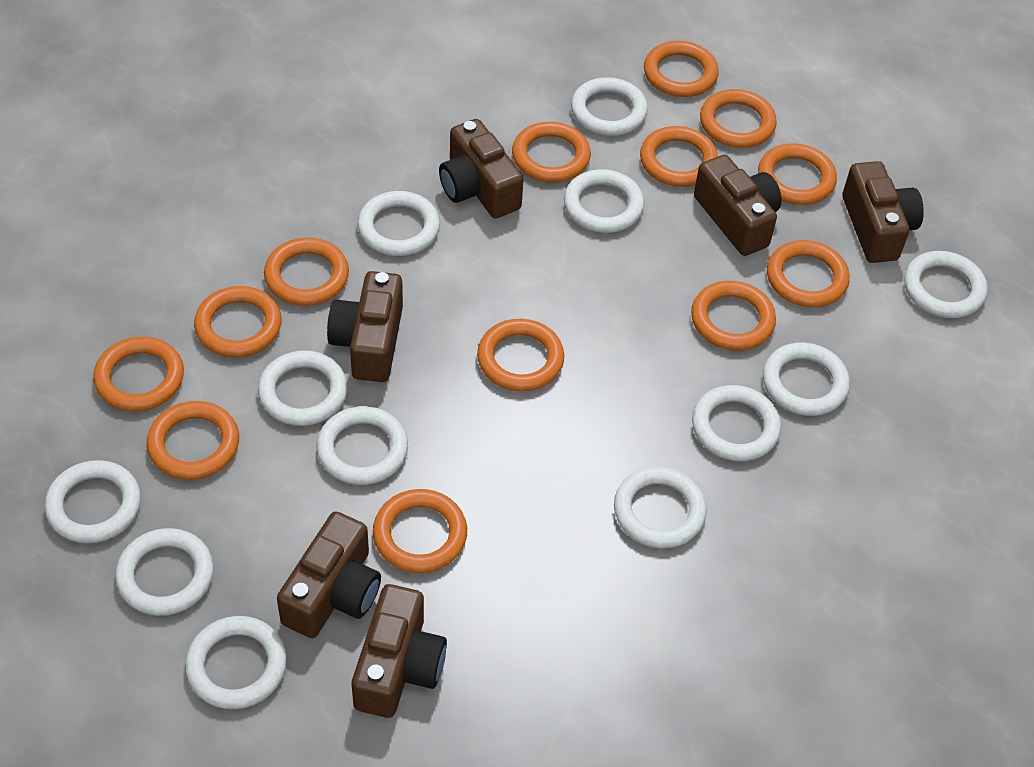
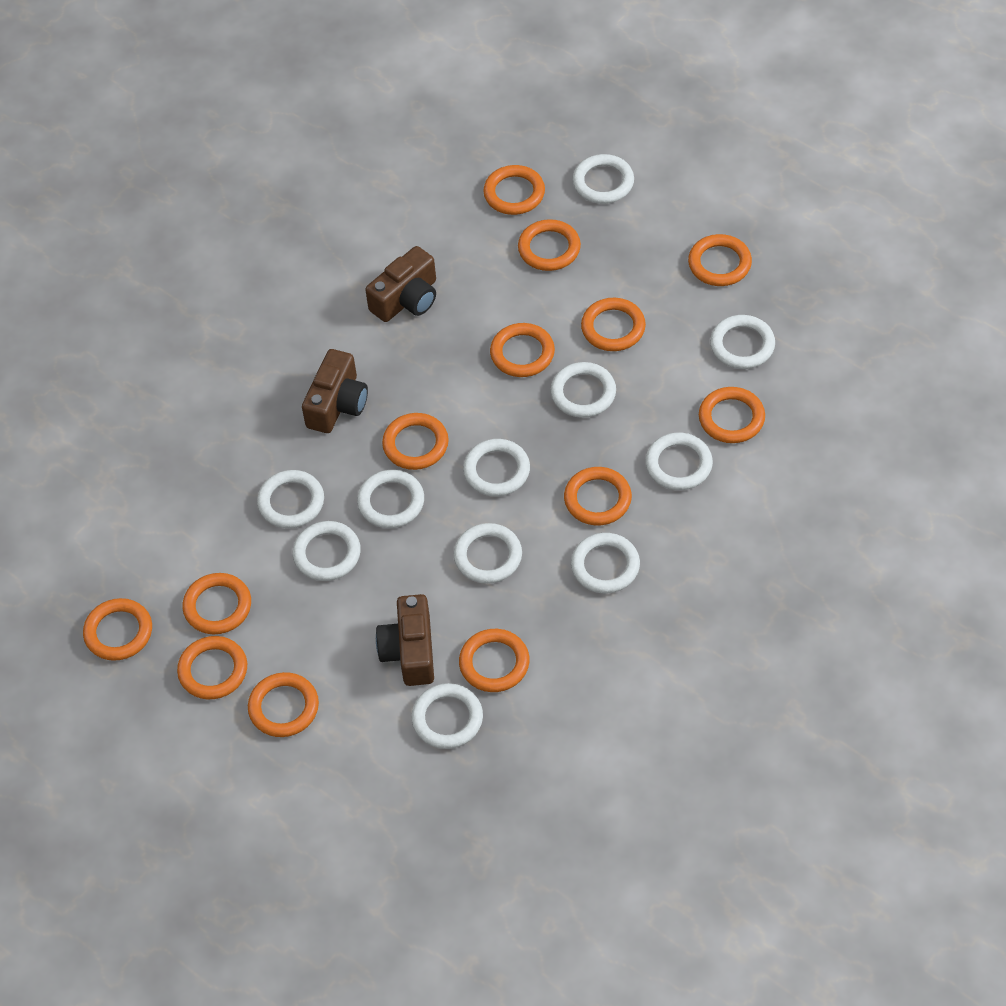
brown camera: 6 -> 3
white ring: 12 -> 11

